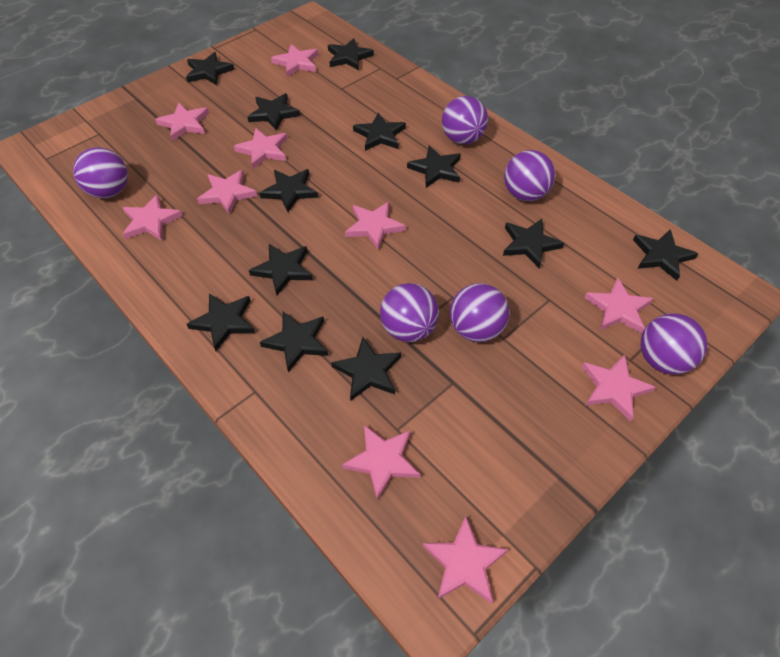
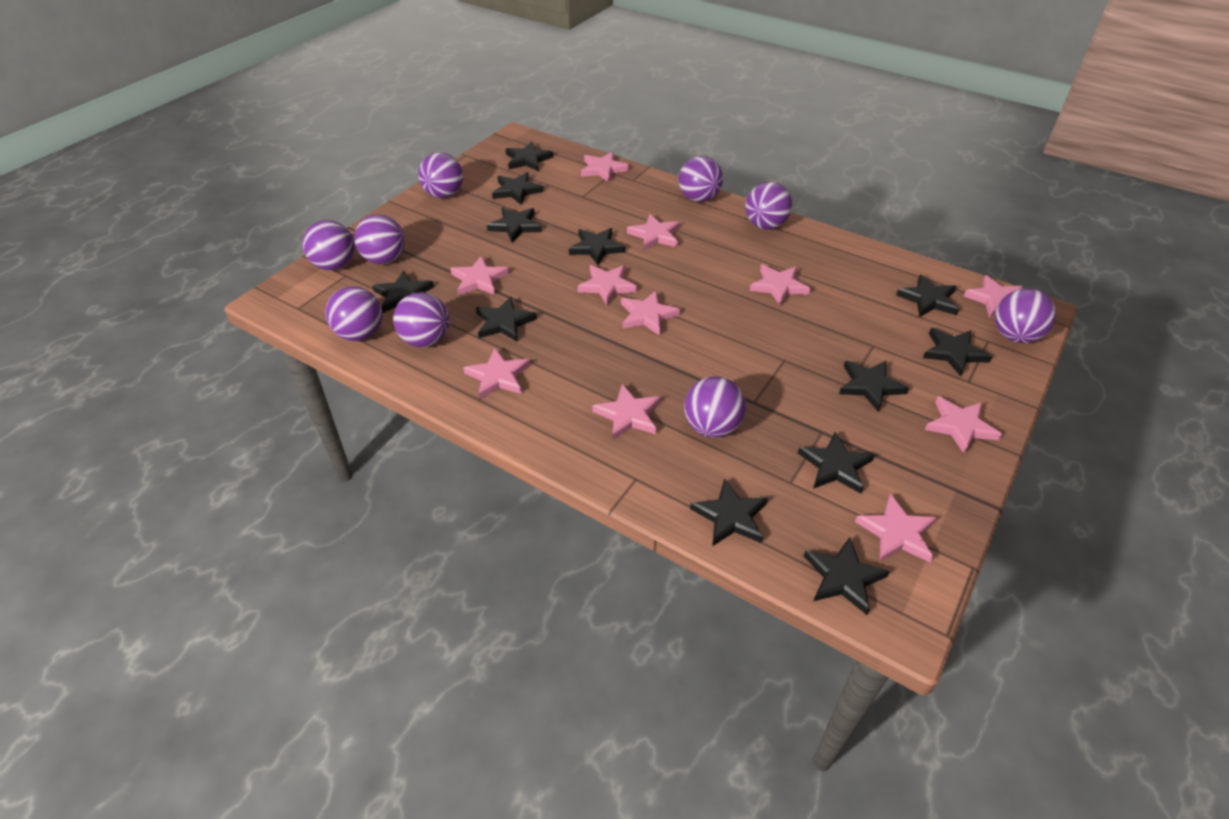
pink star: 10 -> 11
purple ball: 6 -> 9

